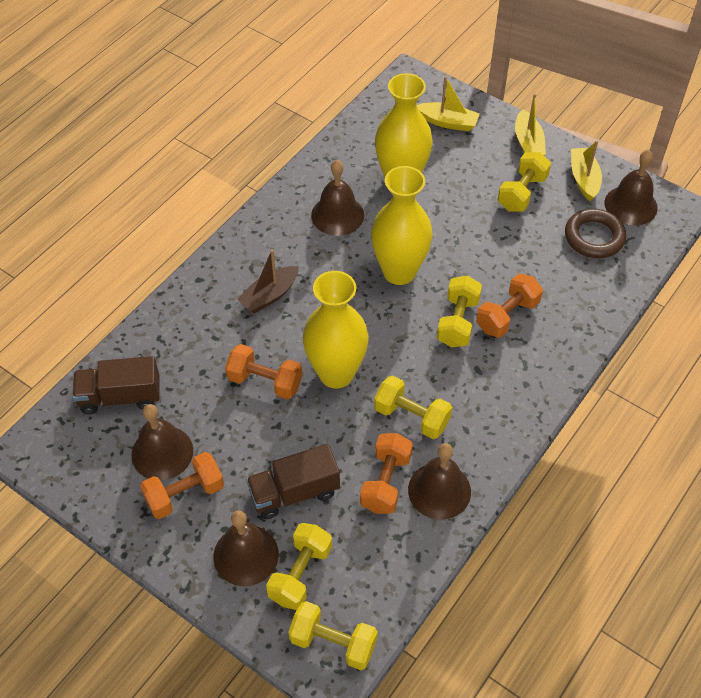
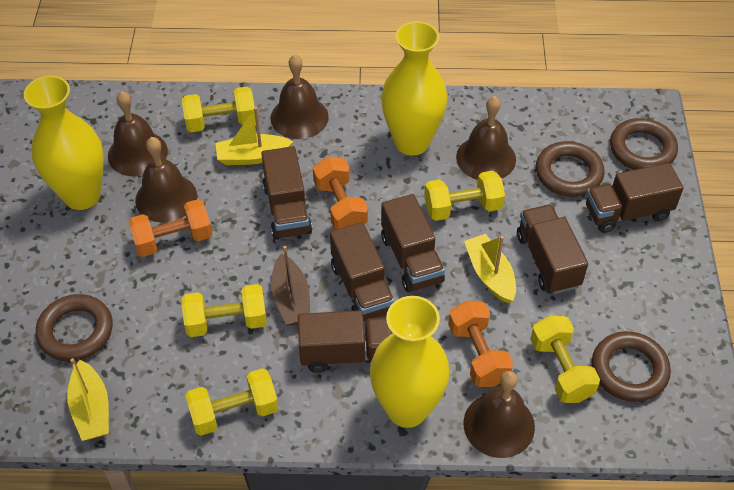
brown ring: 1 -> 4
brown truck: 2 -> 6
orange dumbbell: 4 -> 3

